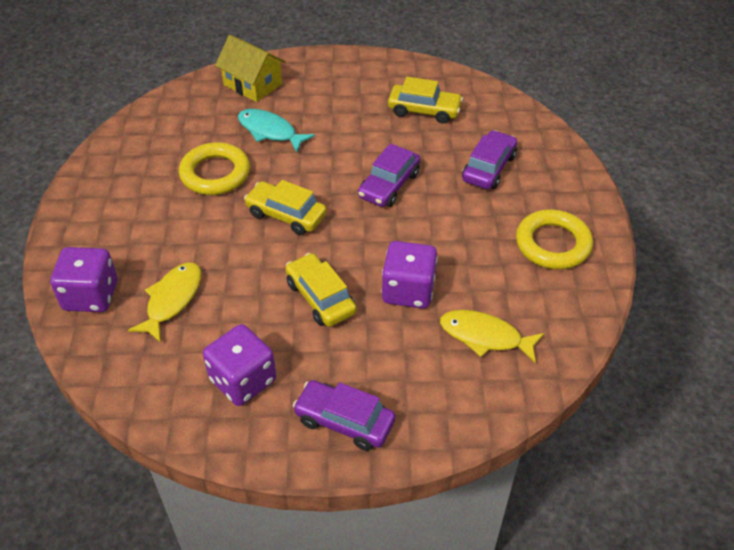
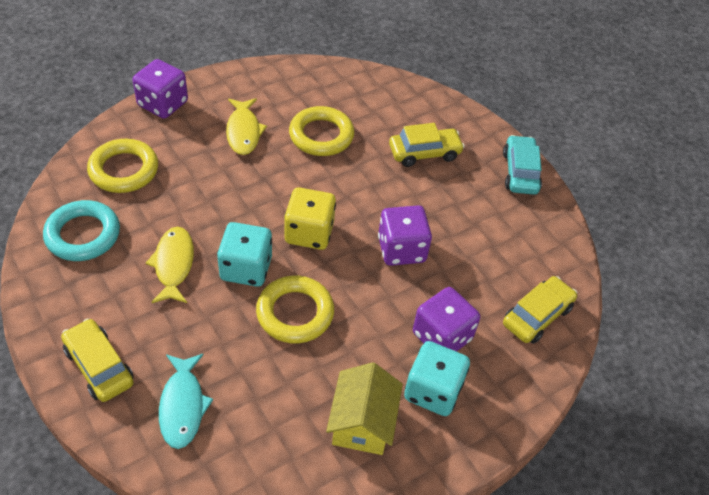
purple car: 3 -> 0
turquoise car: 0 -> 1
turquoise dice: 0 -> 2
turquoise ring: 0 -> 1
yellow dice: 0 -> 1
yellow ring: 2 -> 3

